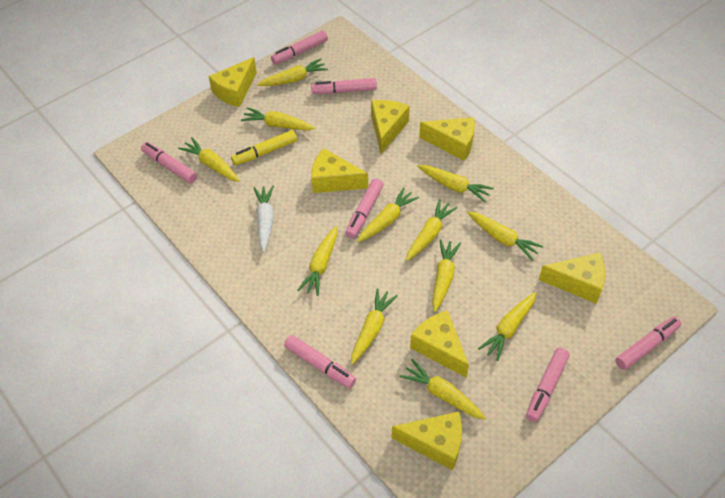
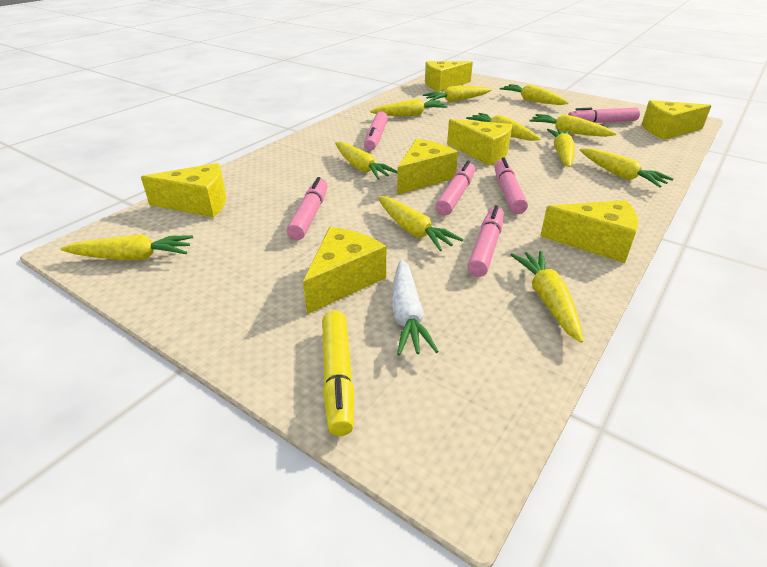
pink marker: 7 -> 6
yellow carrot: 12 -> 11

